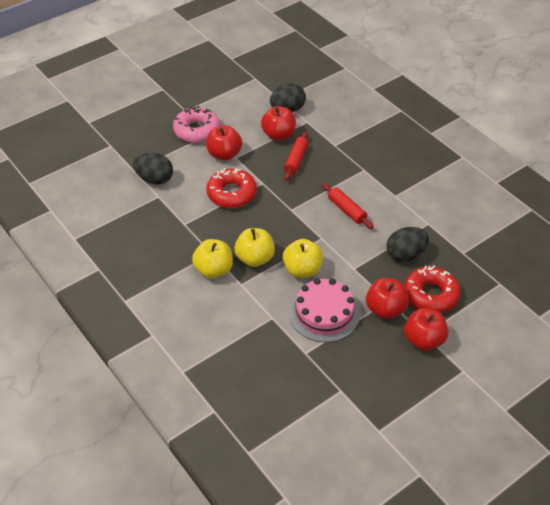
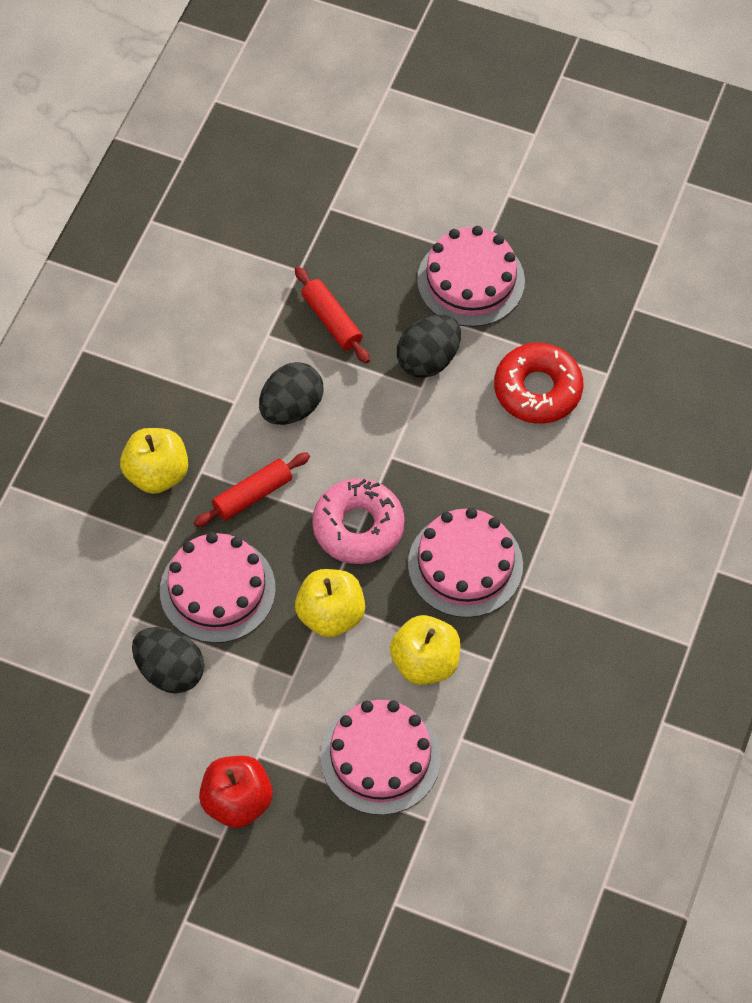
pink cake: 1 -> 4
red apple: 4 -> 1
red donut: 2 -> 1

